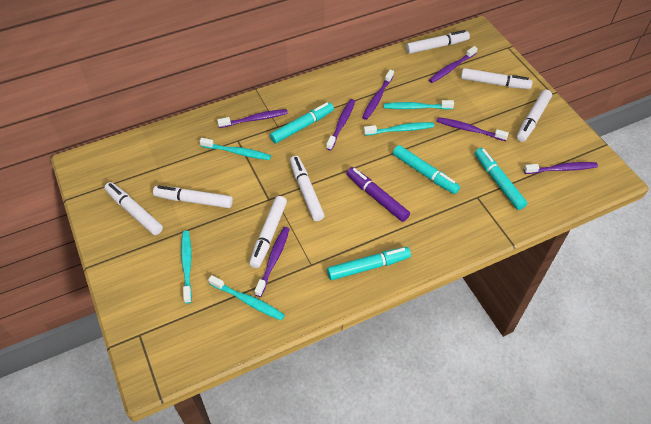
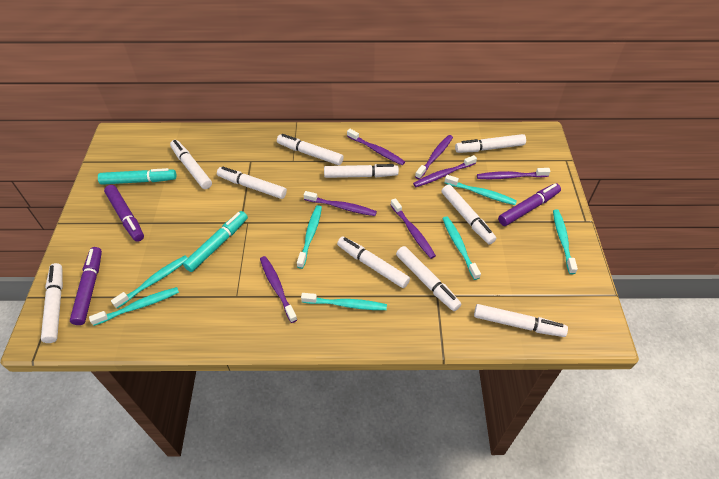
purple marker: 1 -> 3
turquoise marker: 4 -> 2
turquoise toothbrush: 5 -> 7
white marker: 7 -> 10

